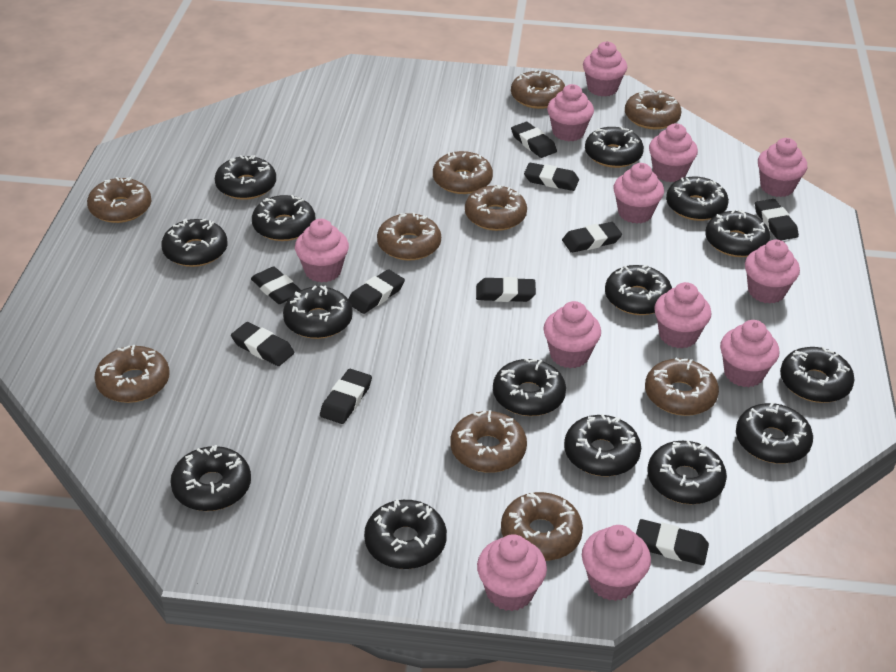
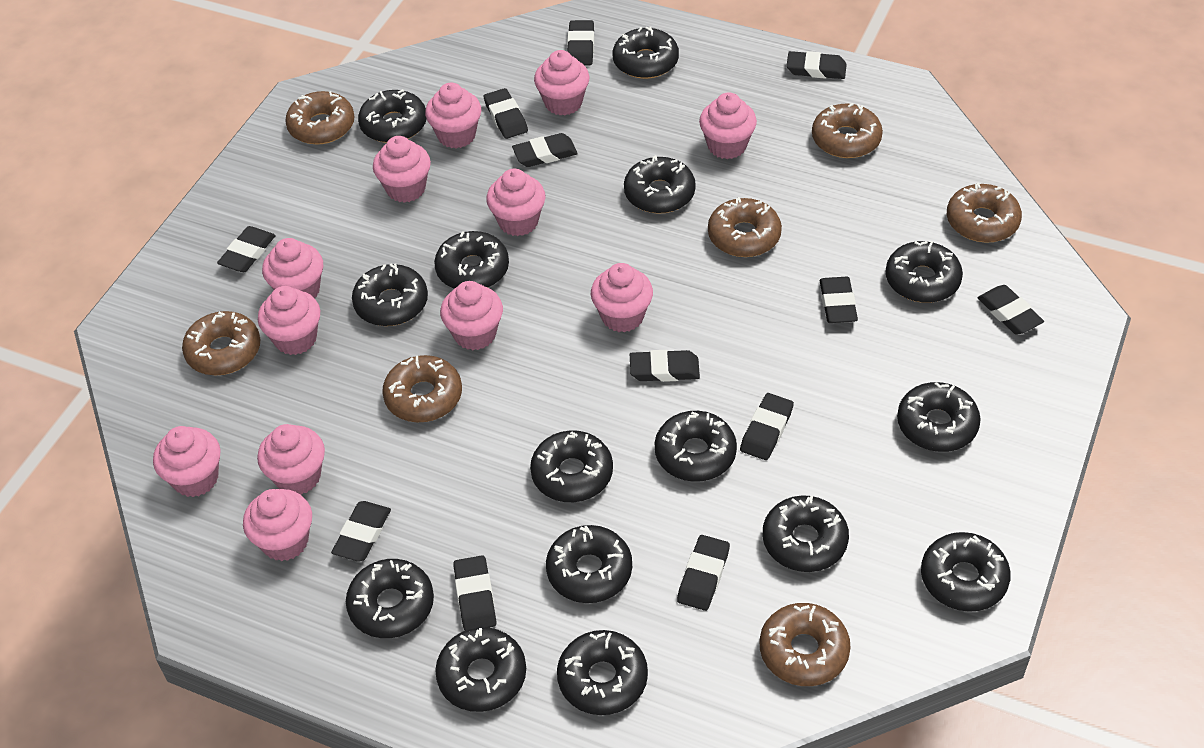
black eraser: 10 -> 12
brown donut: 10 -> 7

